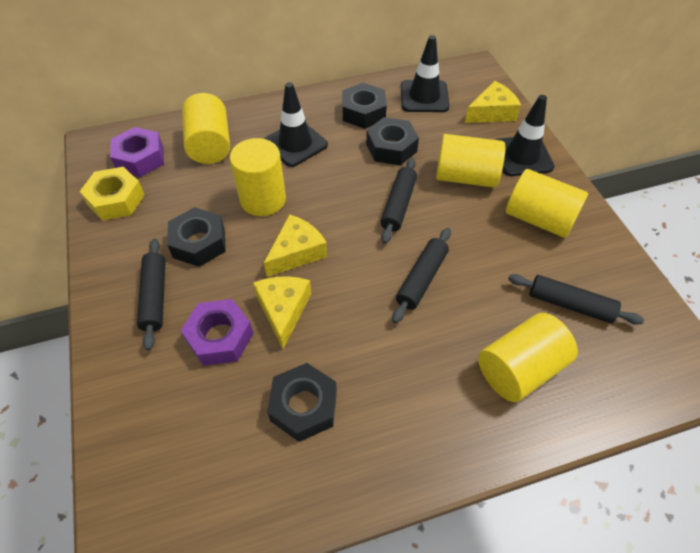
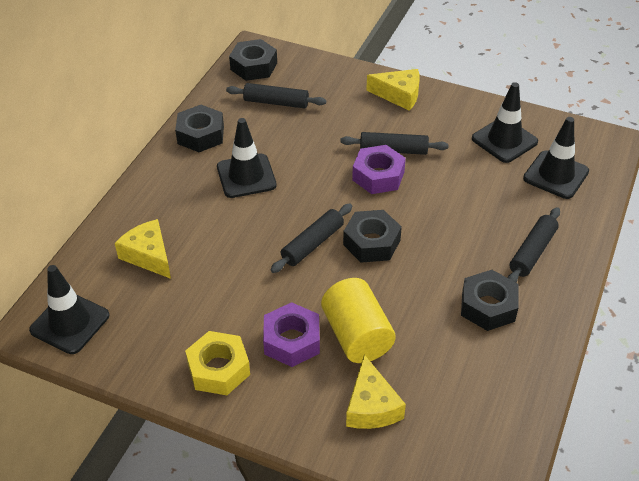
black traffic cone: 3 -> 4
yellow cylinder: 5 -> 1

